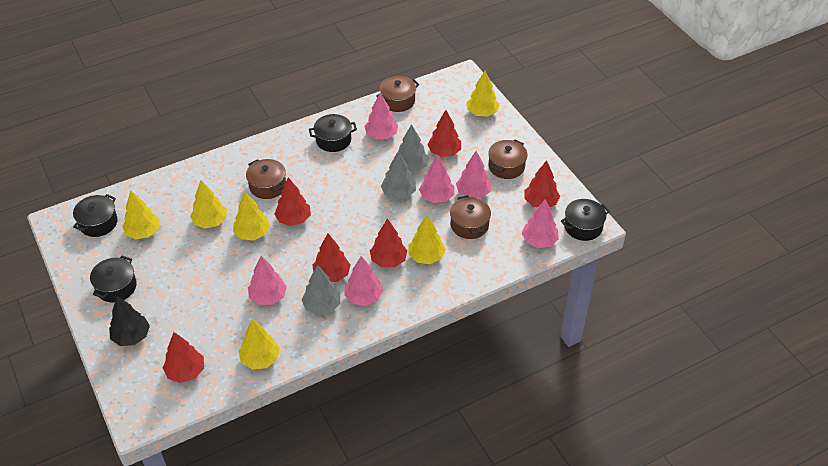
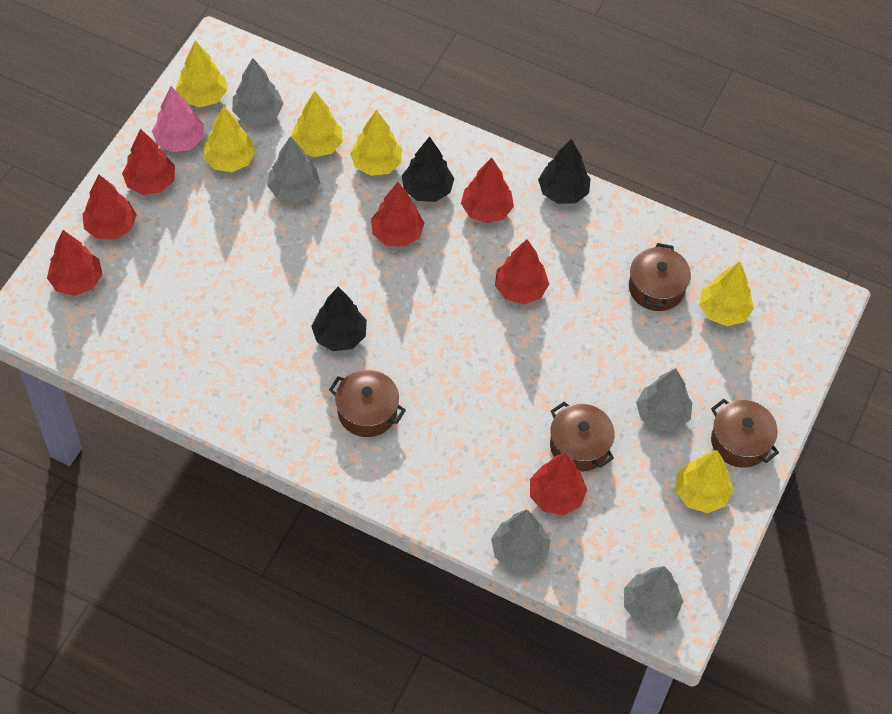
black pot: 4 -> 0
black tree: 1 -> 3
grey tree: 3 -> 5
pink tree: 6 -> 1
red tree: 6 -> 7

